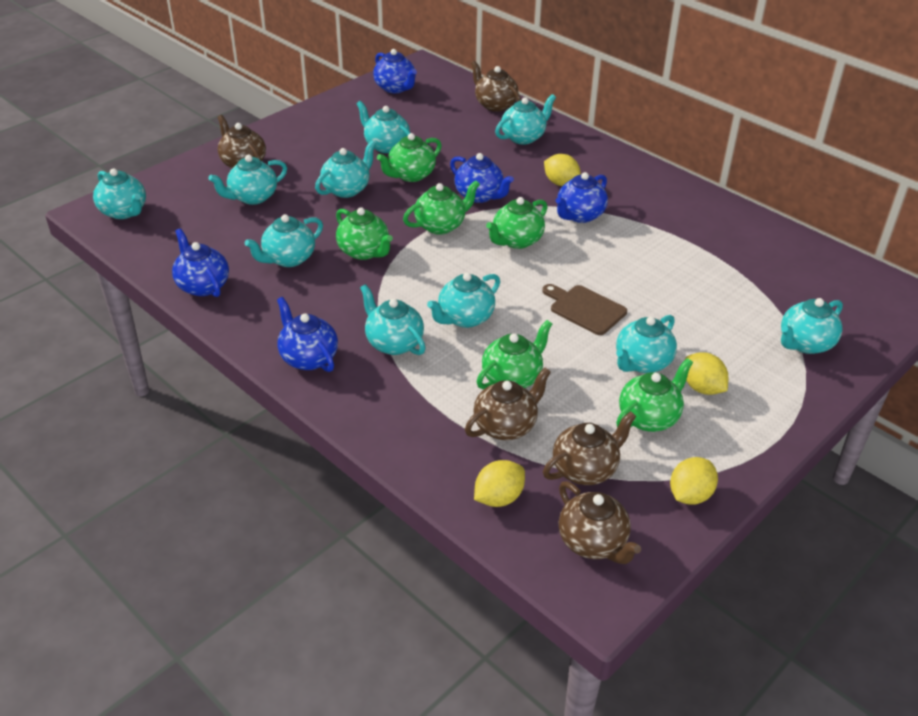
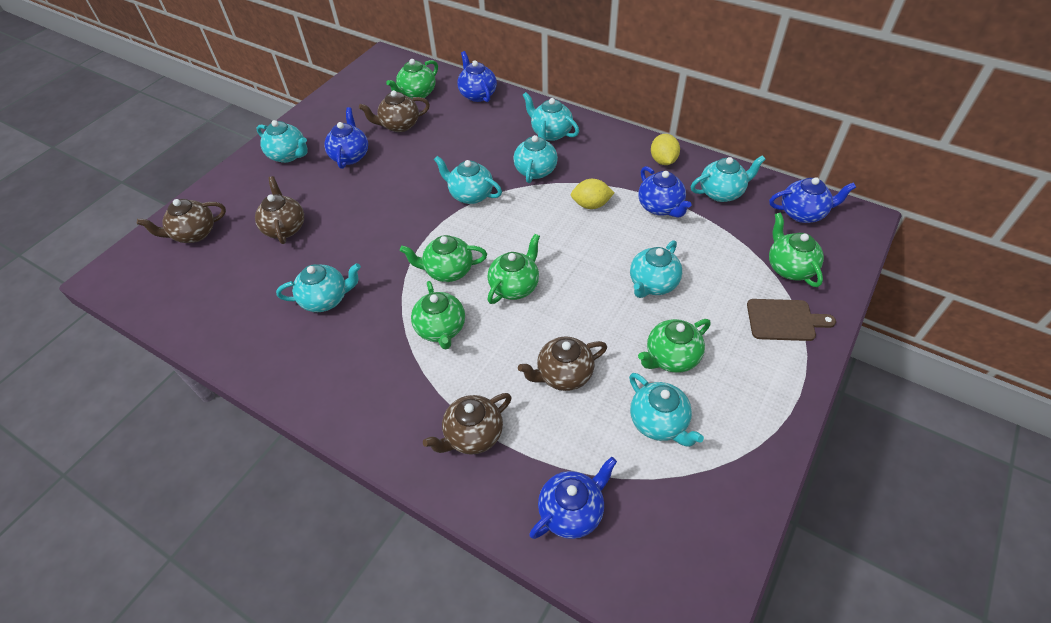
turquoise teapot: 10 -> 8
yellow lemon: 4 -> 2

